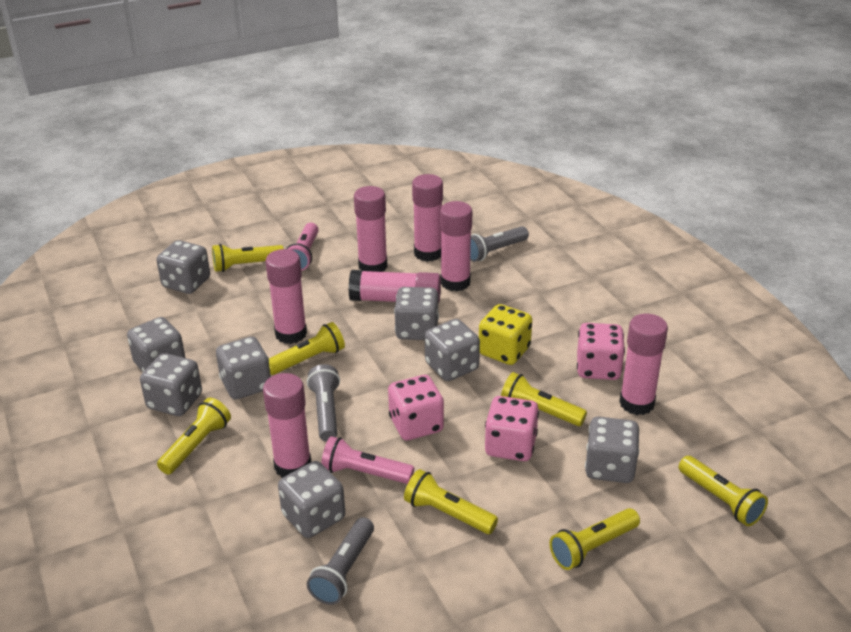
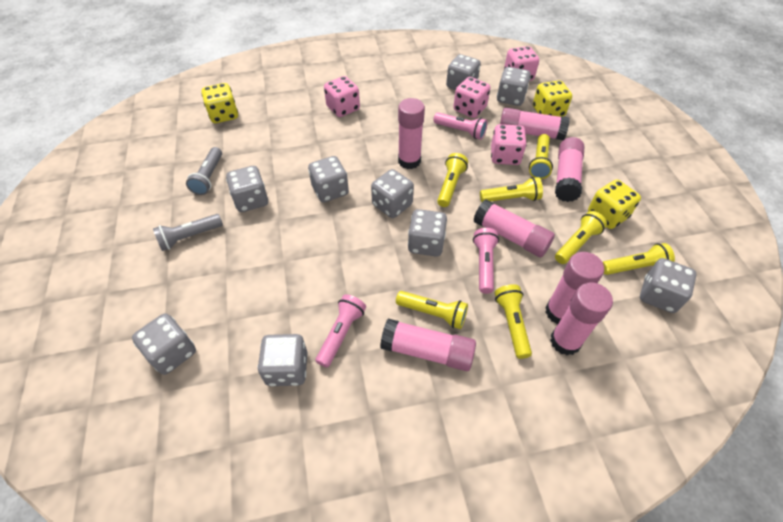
grey dice: 8 -> 9
grey flashlight: 3 -> 2
pink dice: 3 -> 4
pink flashlight: 2 -> 3
yellow dice: 1 -> 3

